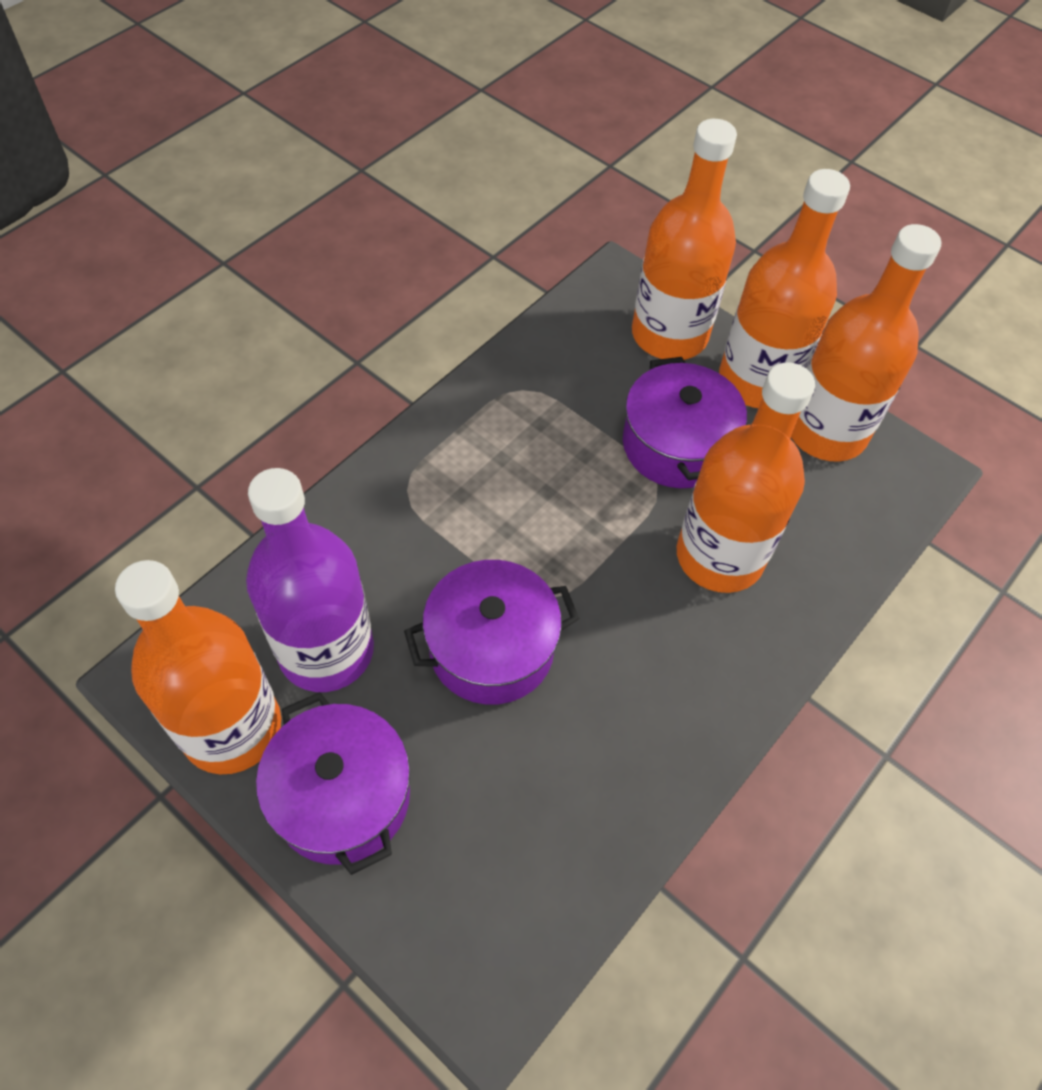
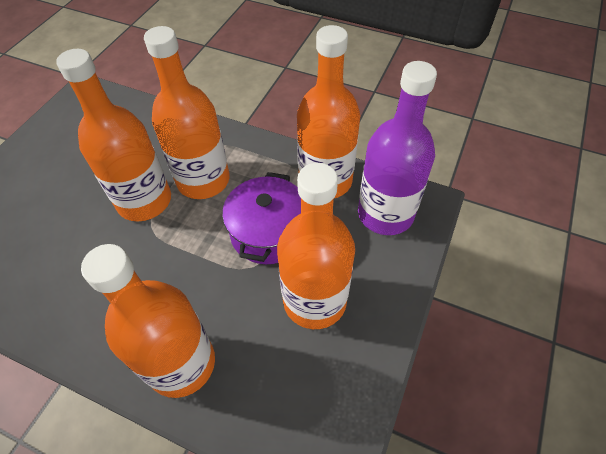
purple pot: 3 -> 1

